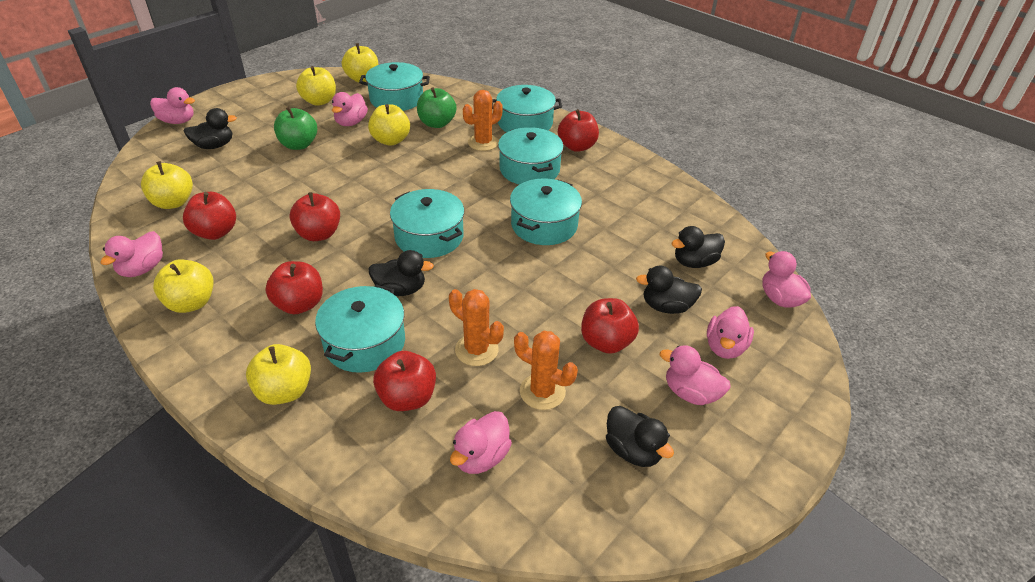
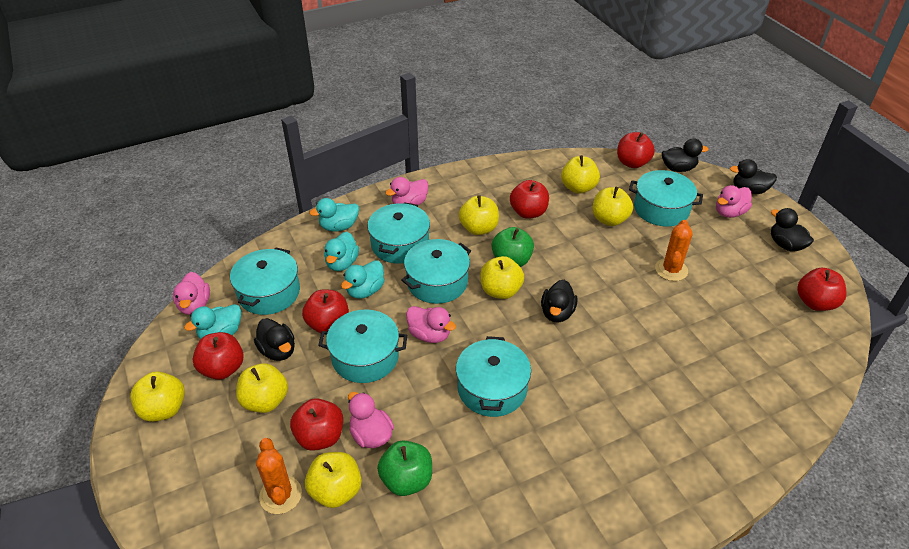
orange cactus: 3 -> 2
pink duck: 7 -> 5
turquoise duck: 0 -> 4
yellow apple: 6 -> 7

